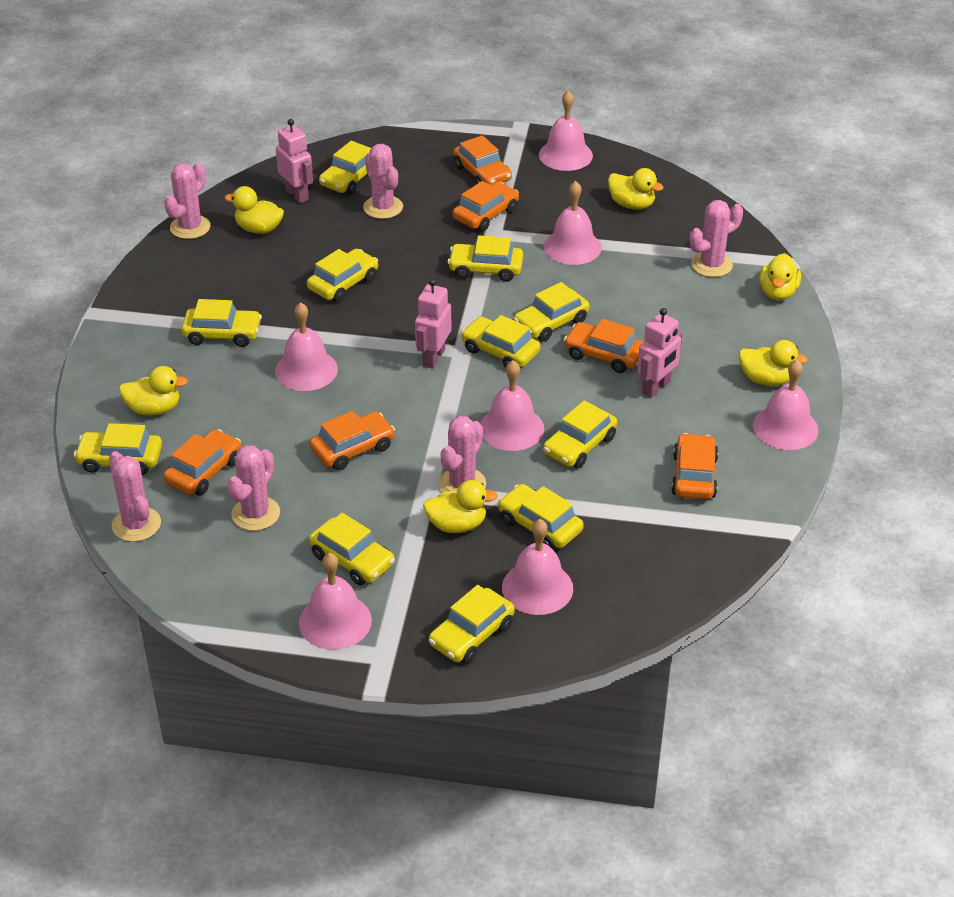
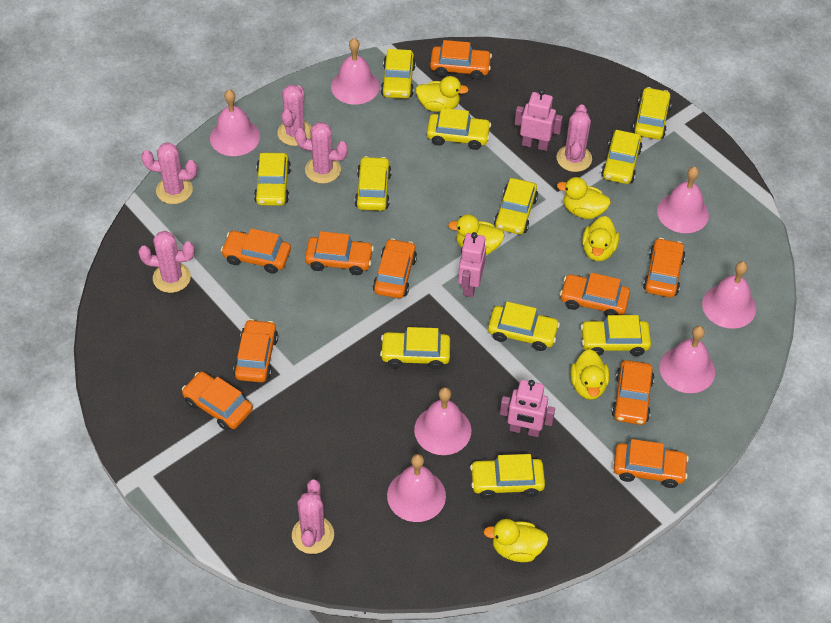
orange car: 6 -> 10

